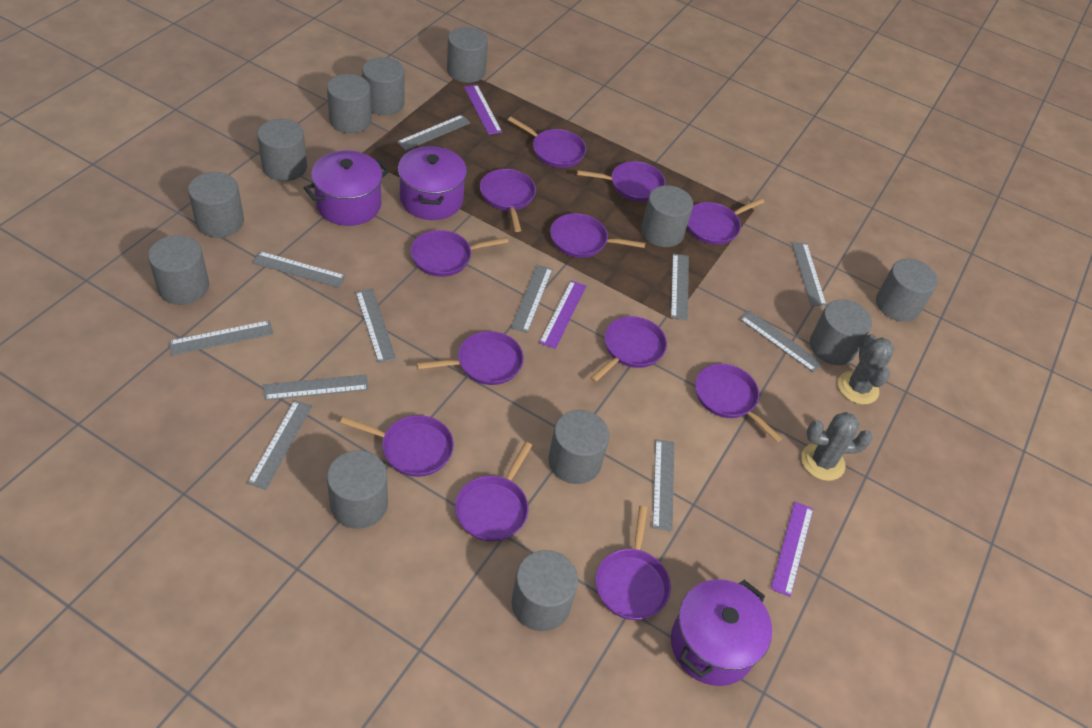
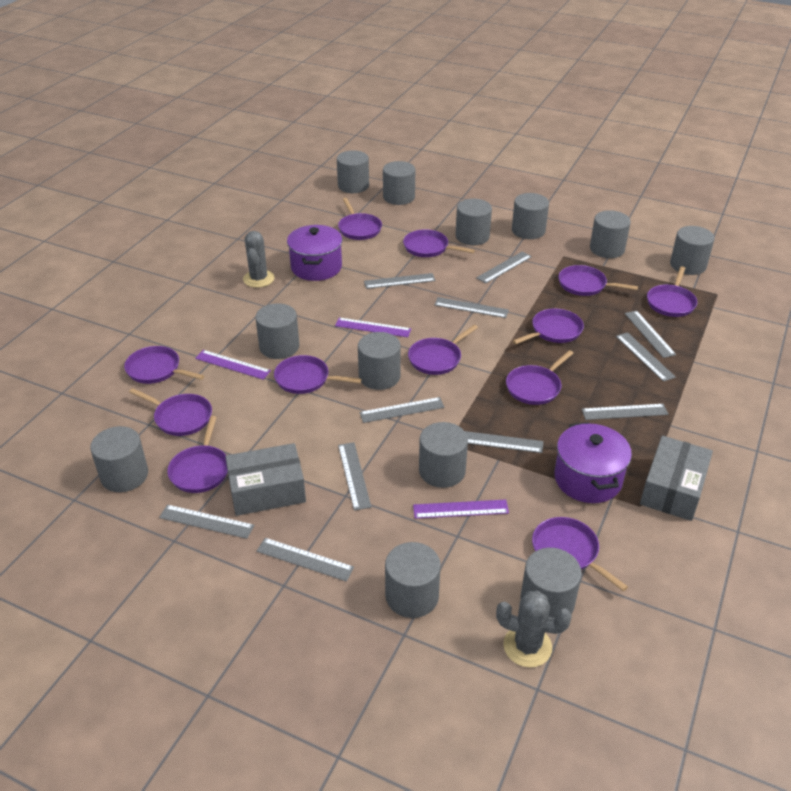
grey box: 0 -> 2
purple pot: 3 -> 2

